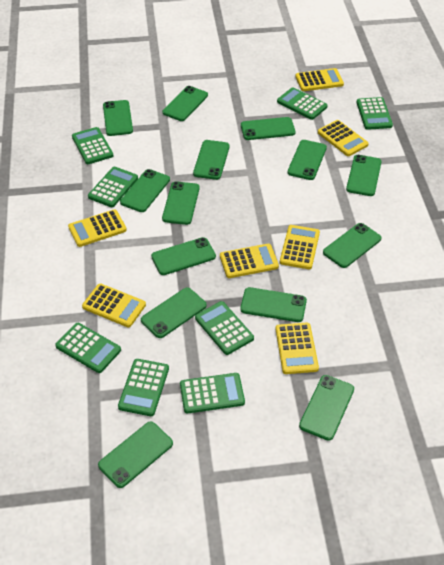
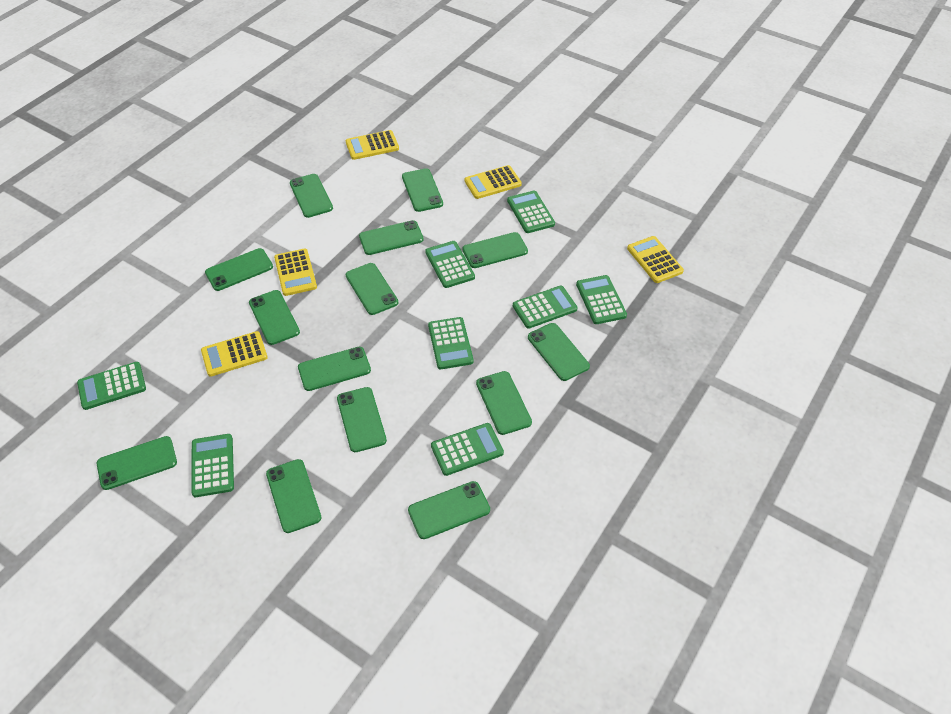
yellow calculator: 7 -> 5

